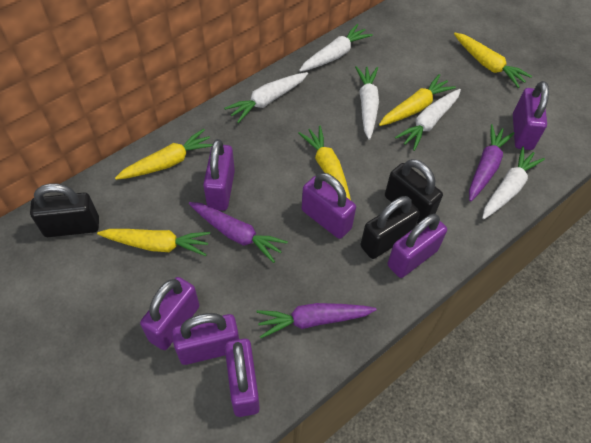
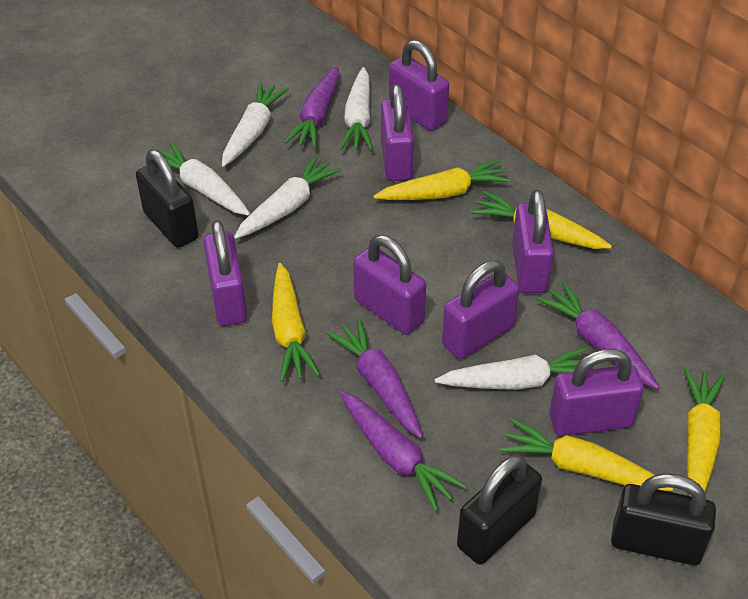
purple carrot: 3 -> 4

